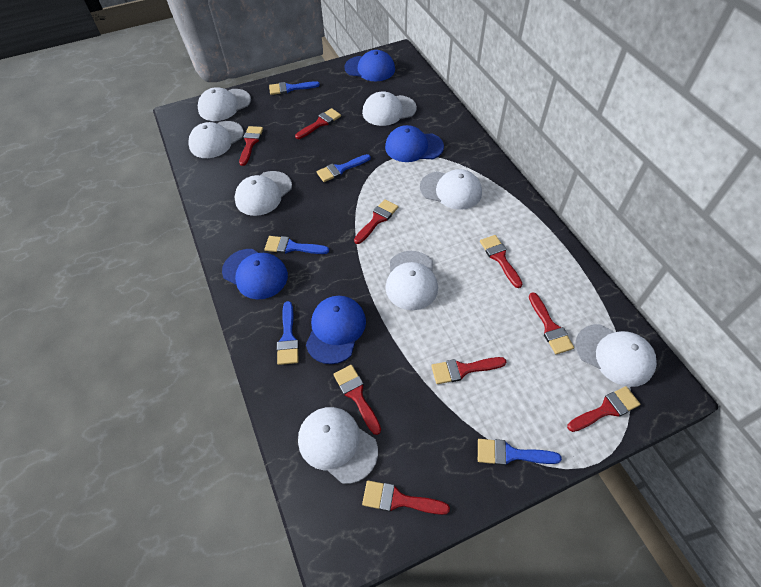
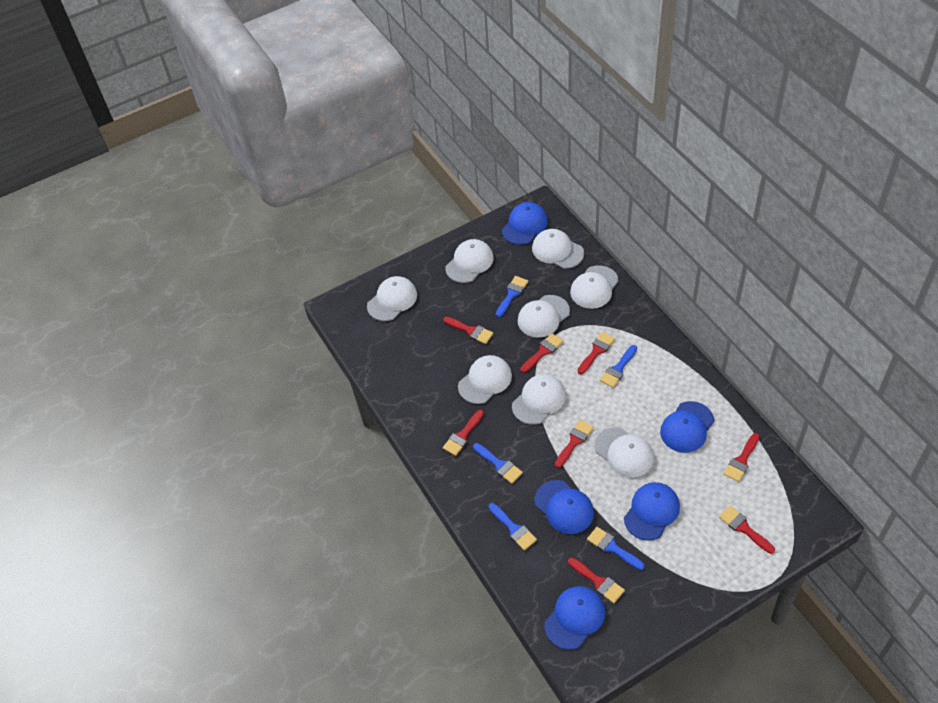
blue cap: 4 -> 5
red brush: 9 -> 8

